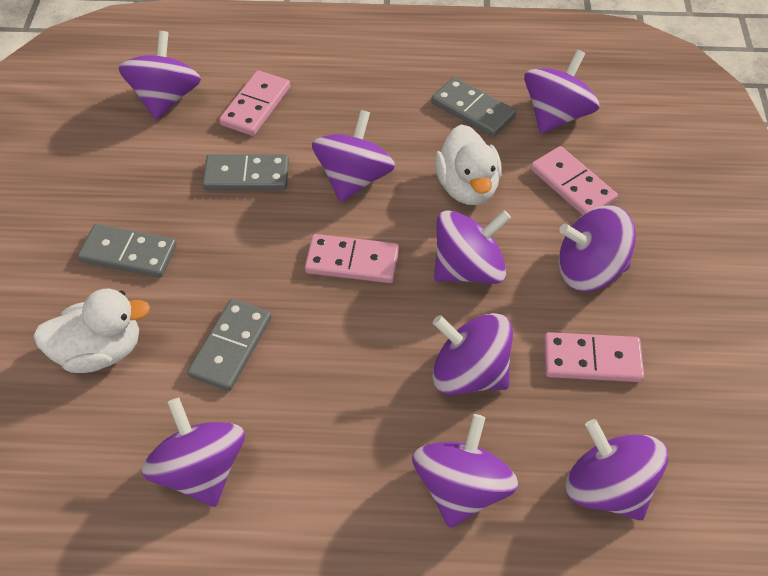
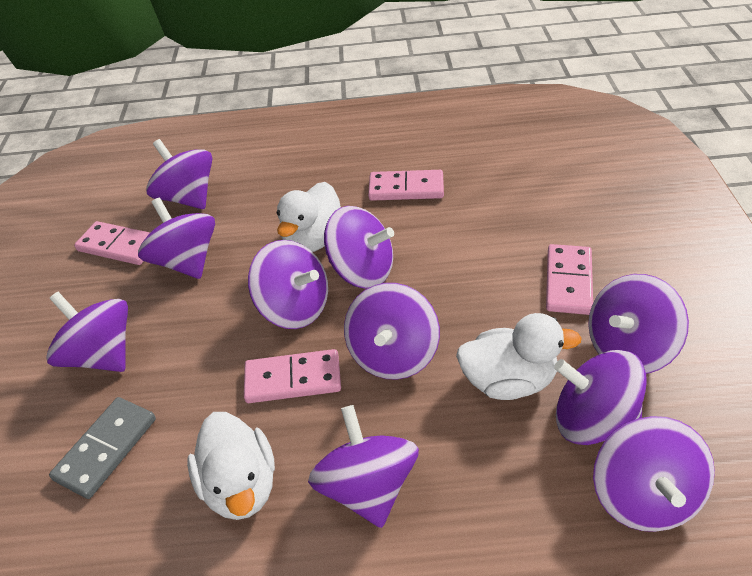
grey domino: 4 -> 1
purple spinning top: 9 -> 10
white duck: 2 -> 3

